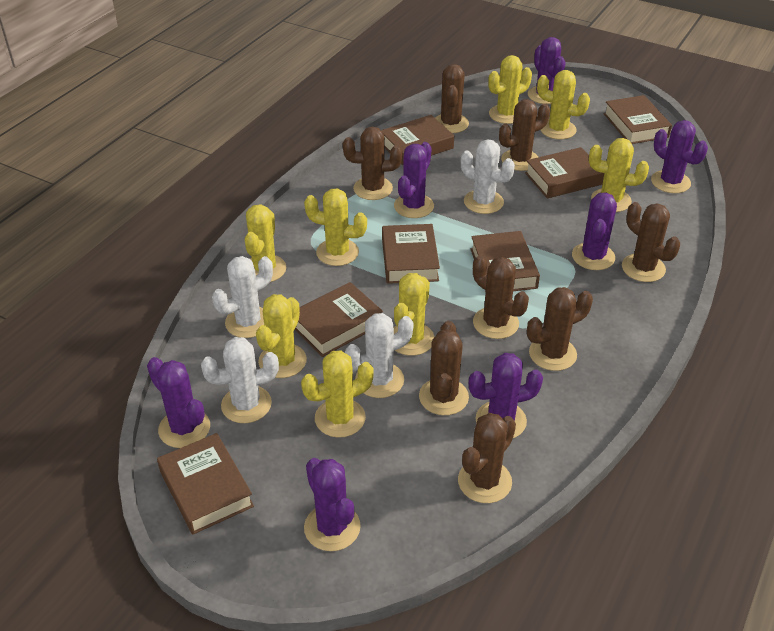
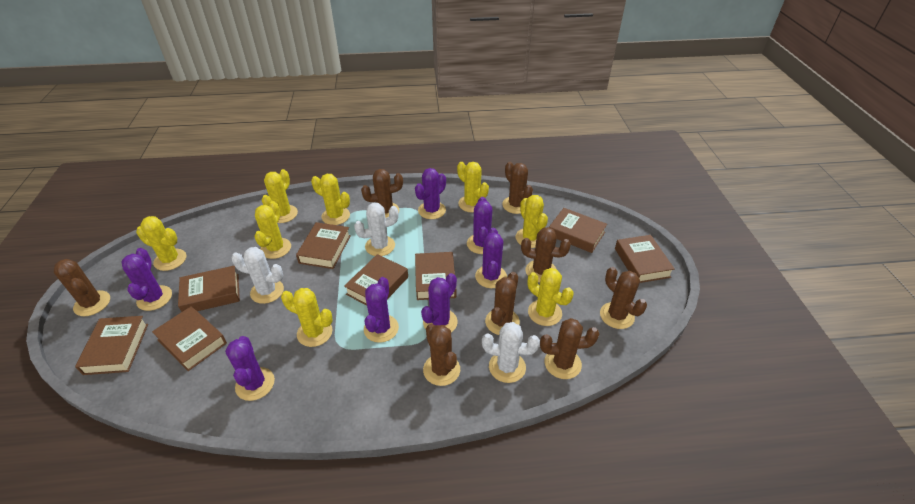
brown book: 7 -> 8
white cactus: 4 -> 3

